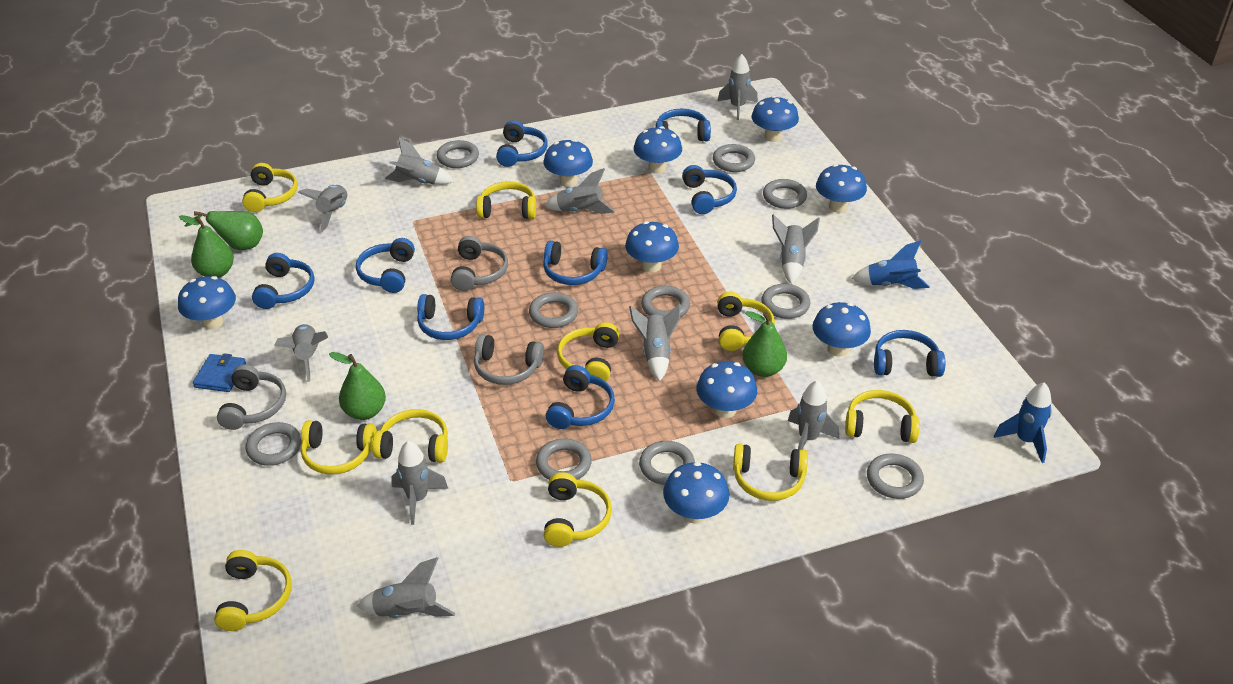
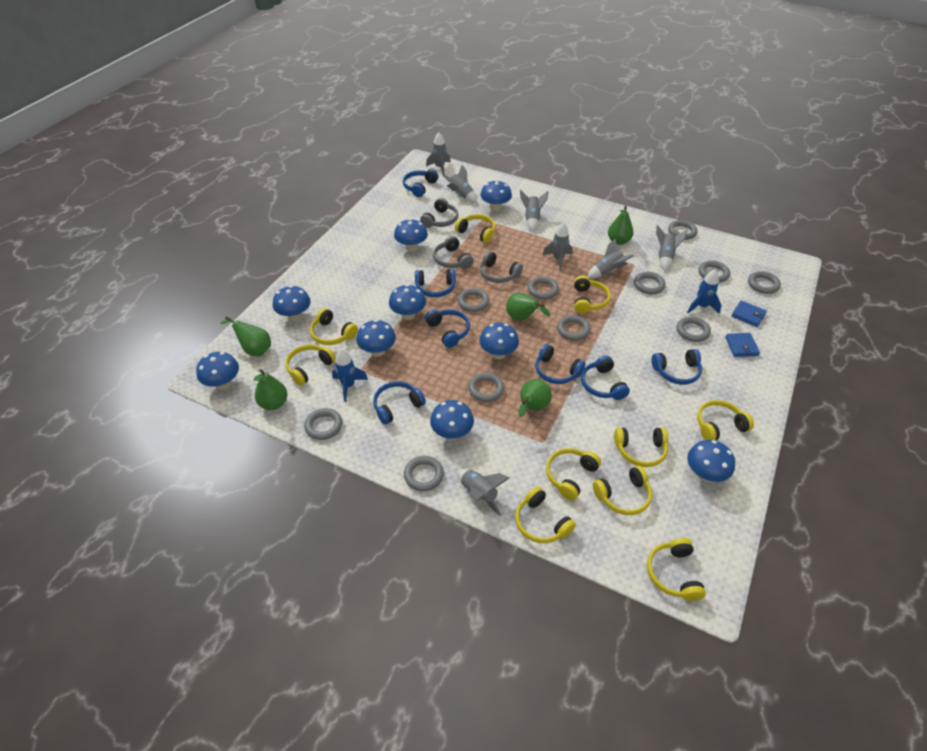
blue headphones: 9 -> 7
blue wallet: 1 -> 2
green pear: 4 -> 5
grey ring: 10 -> 11
grey rocket: 10 -> 7

